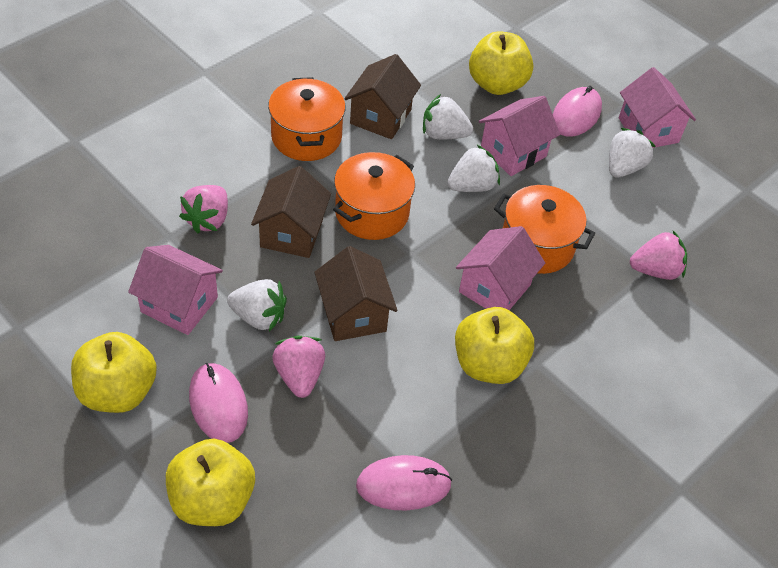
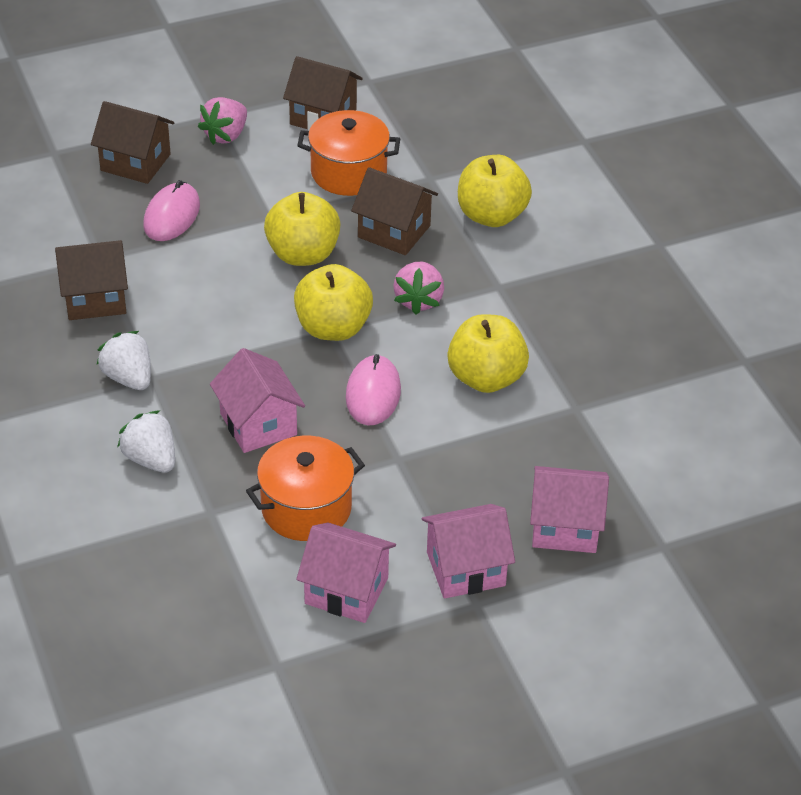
brown house: 3 -> 4
orange pot: 3 -> 2
pink mouse: 3 -> 2
pink strawberry: 3 -> 2
white strawberry: 4 -> 2

